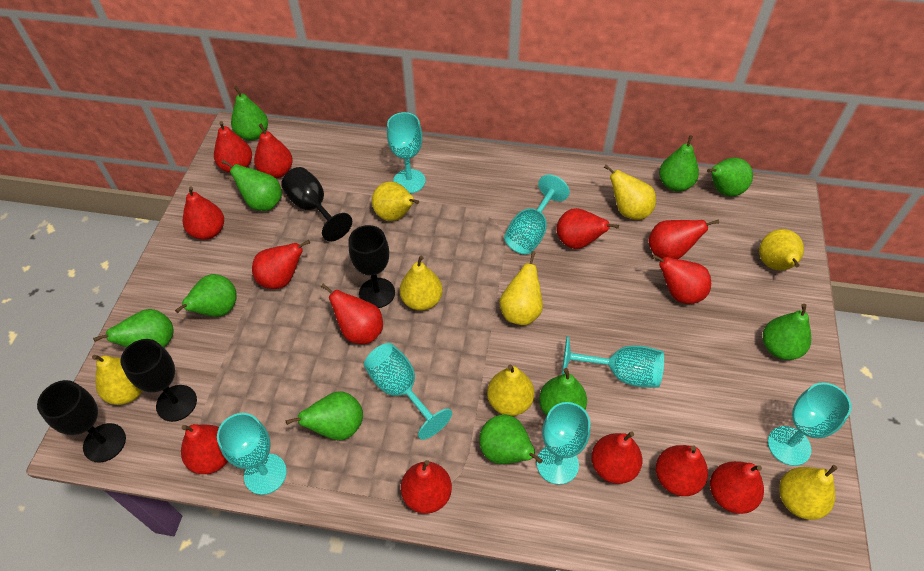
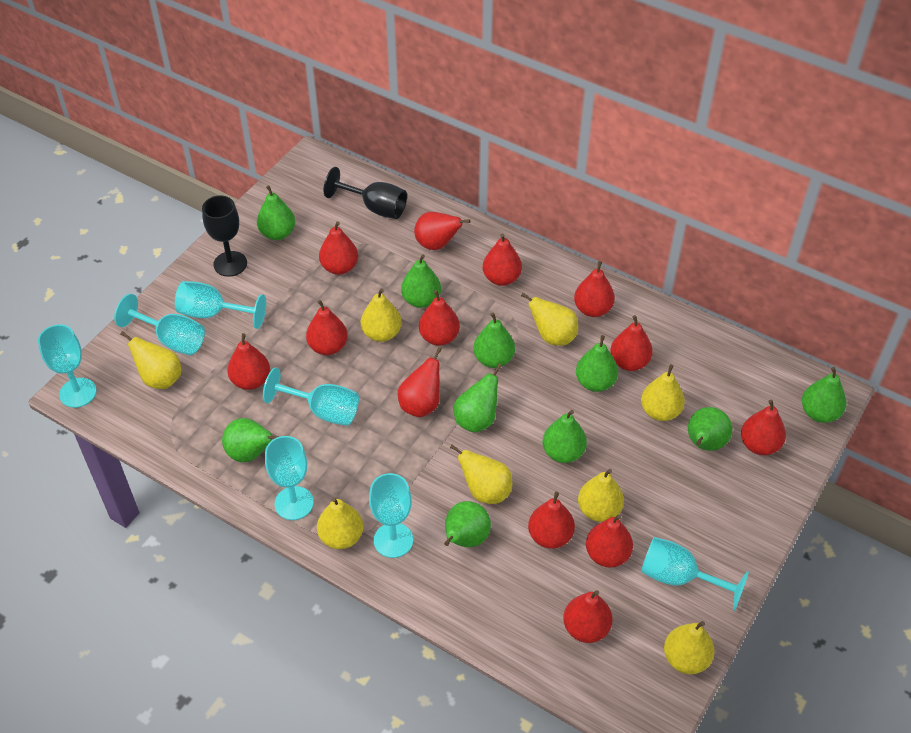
black goblet: 4 -> 2

